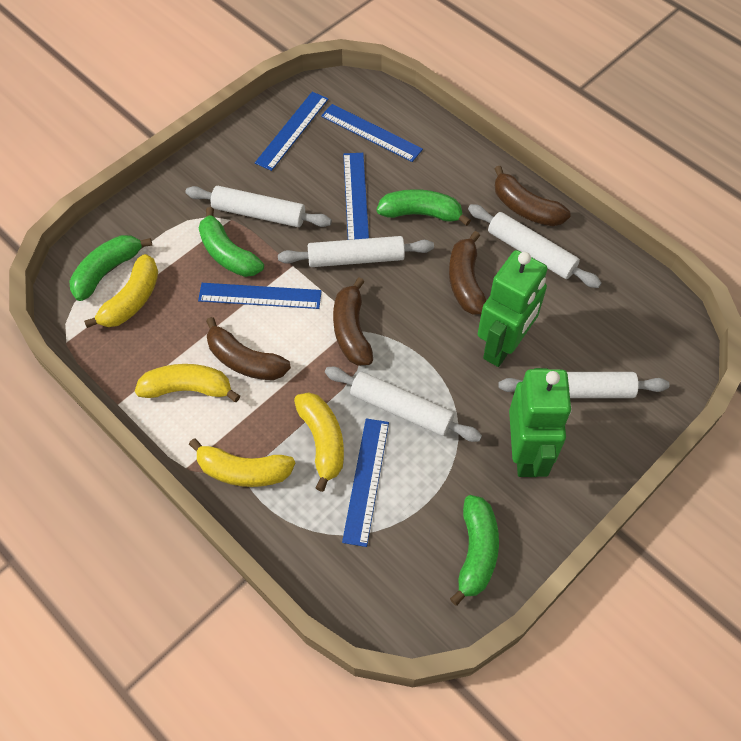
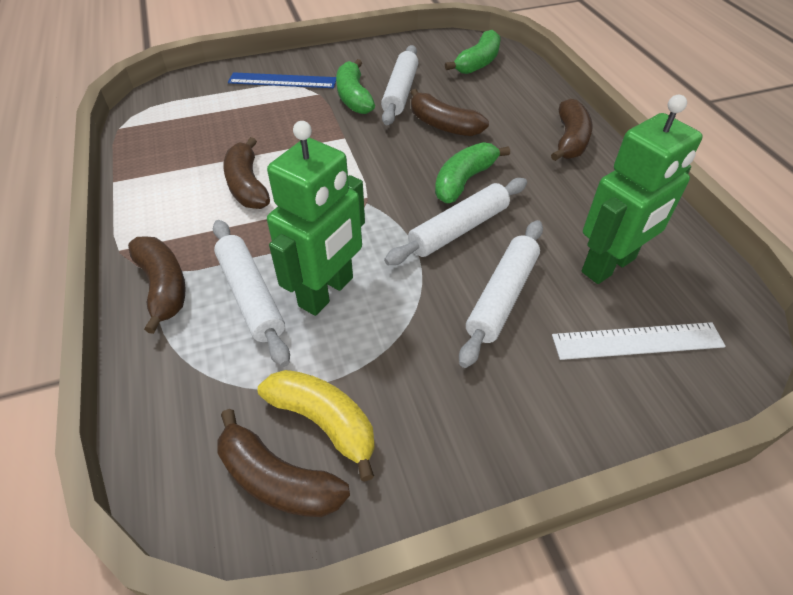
blue ruler: 5 -> 1
brown banana: 4 -> 5
green banana: 4 -> 3
white rolling pin: 5 -> 4
white ruler: 0 -> 1
yellow banana: 4 -> 1

